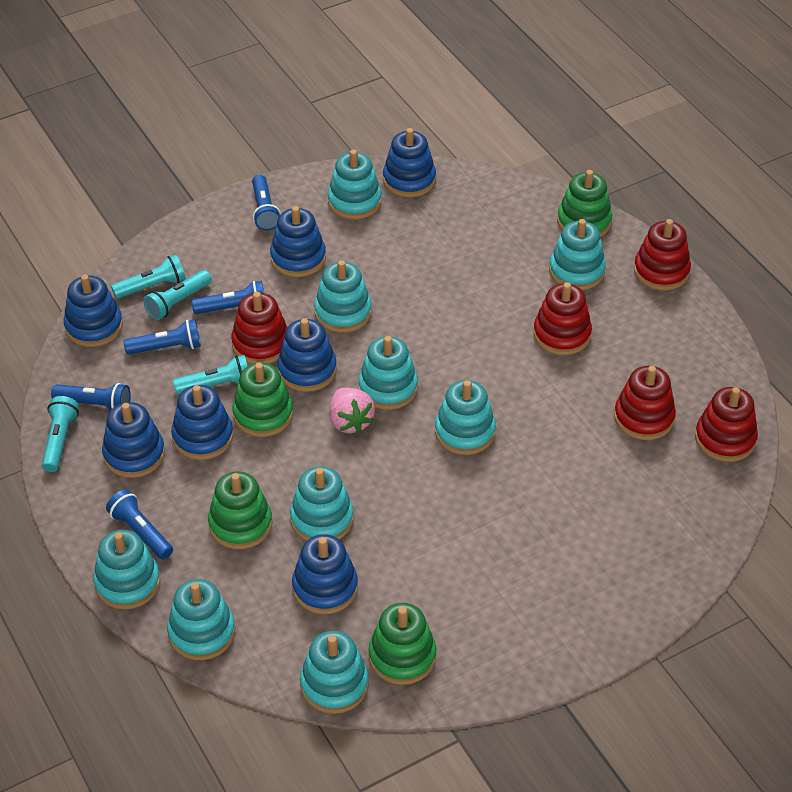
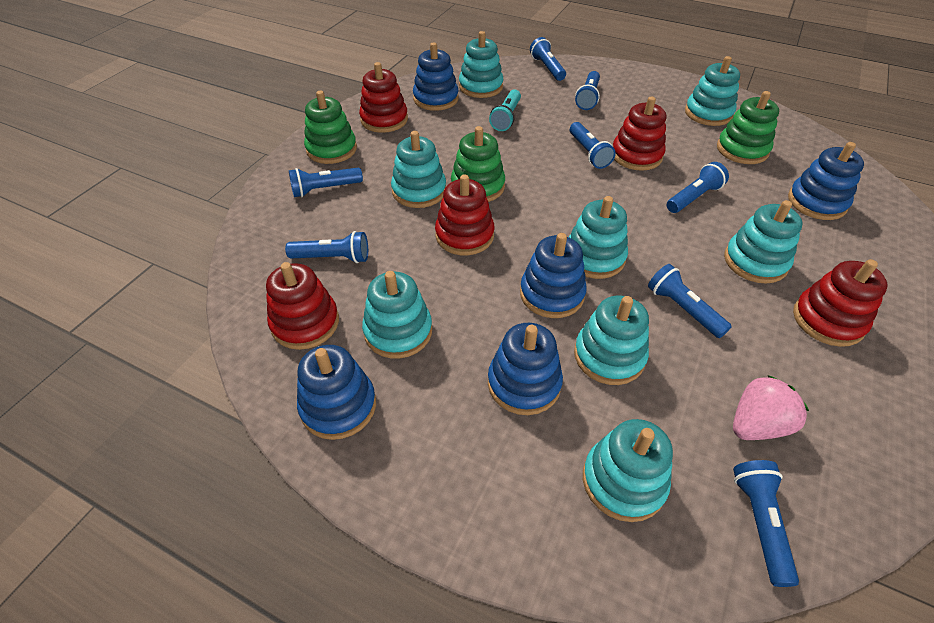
blue flashlight: 5 -> 8
blue stacking toy: 7 -> 5
green stacking toy: 4 -> 3
turquoise flashlight: 4 -> 1
turquoise stacking toy: 9 -> 8

